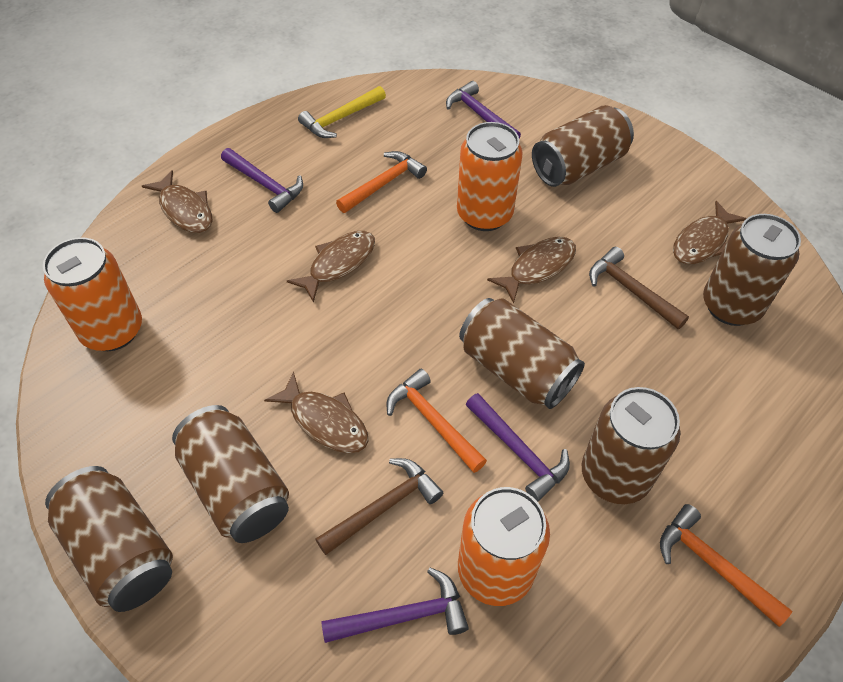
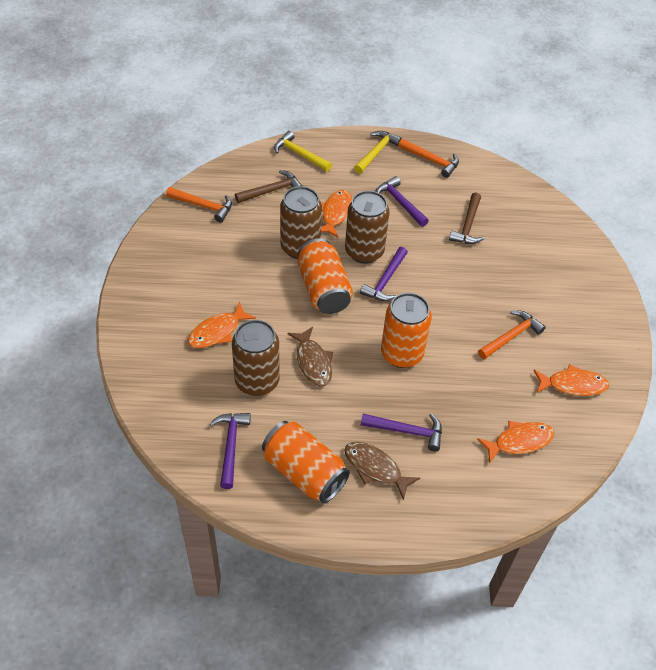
brown can: 6 -> 3
brown fish: 5 -> 2
orange fish: 0 -> 4
yellow hammer: 1 -> 2

